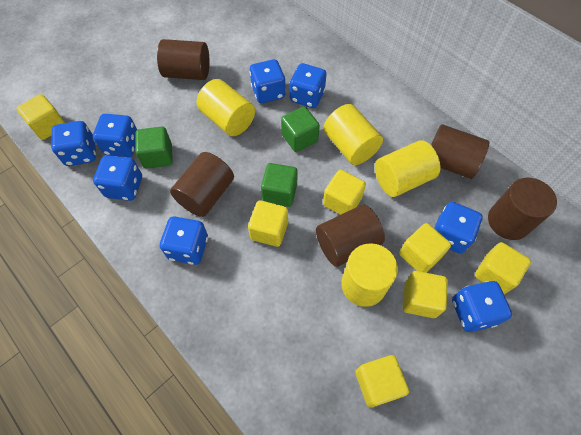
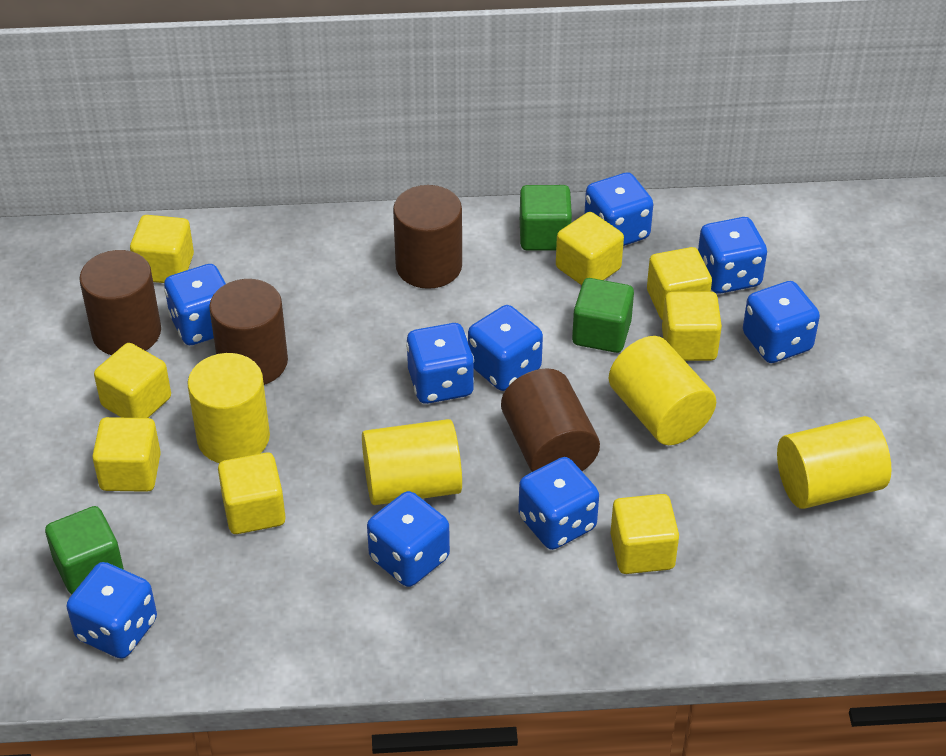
blue dice: 8 -> 9
brown cylinder: 5 -> 4
yellow cube: 7 -> 8

